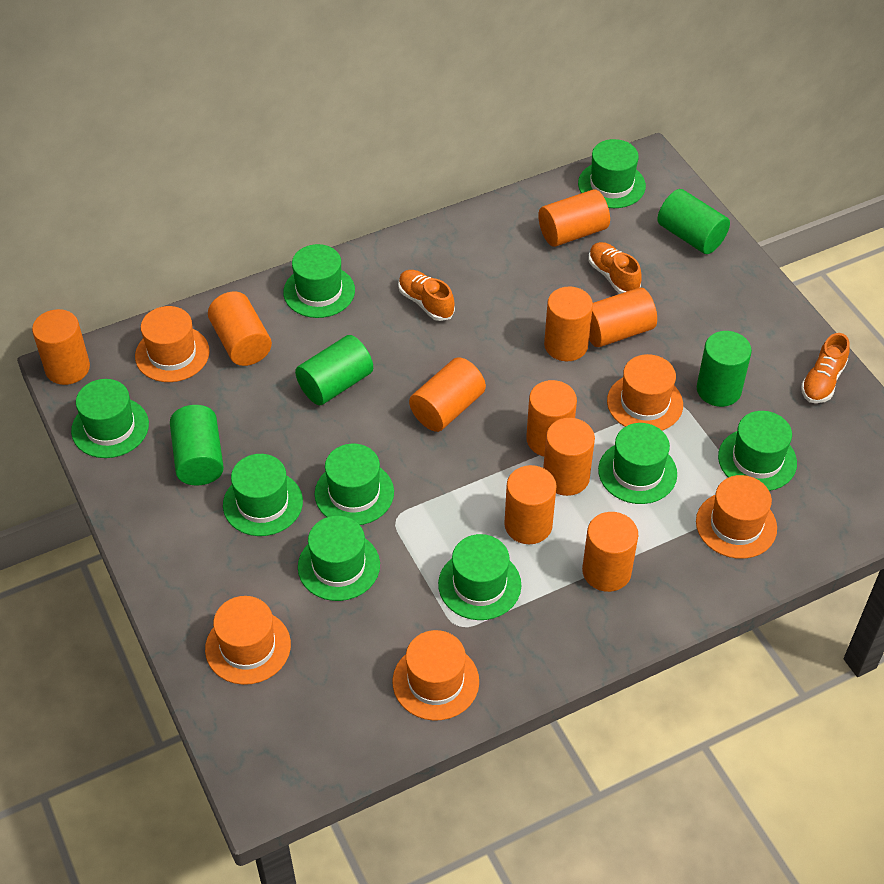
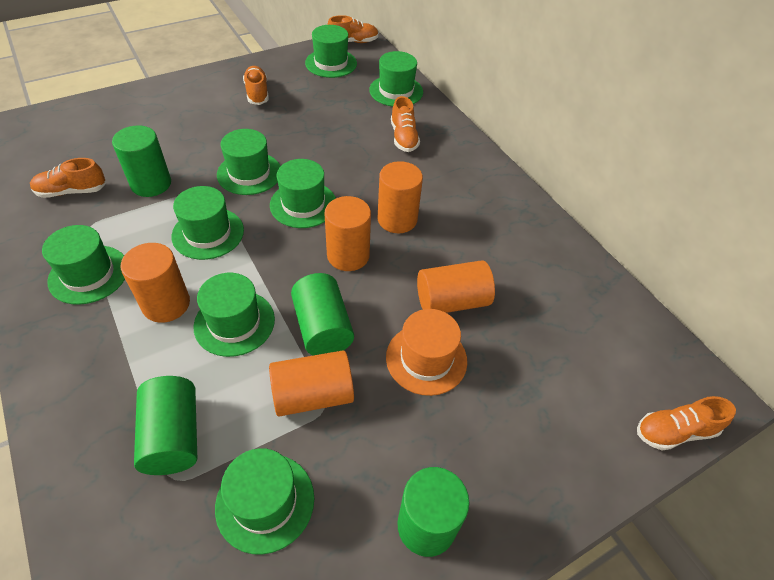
green hat: 9 -> 8
orange cylinder: 10 -> 5
orange hat: 5 -> 1
orange shoe: 3 -> 5

